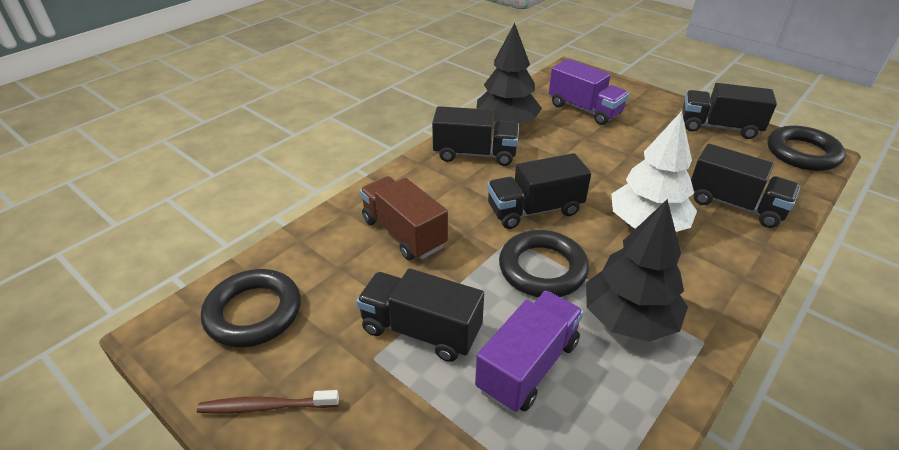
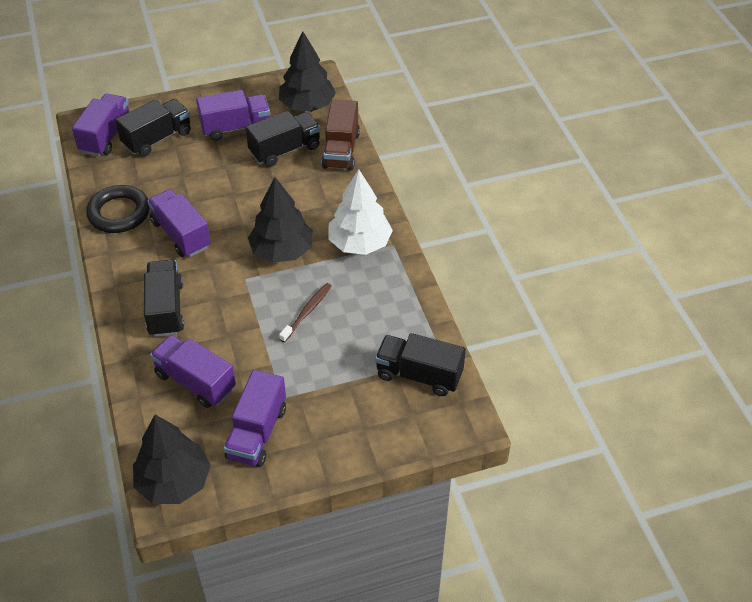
black ring: 3 -> 1
black tree: 2 -> 3
black truck: 5 -> 4
purple truck: 2 -> 5

